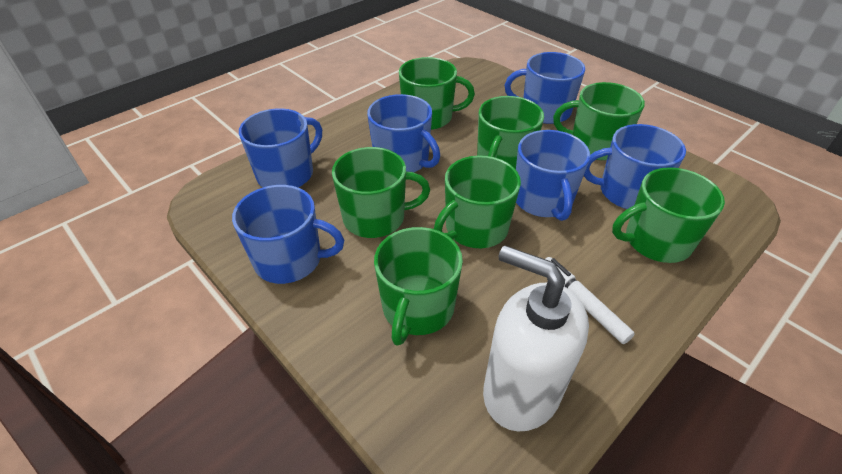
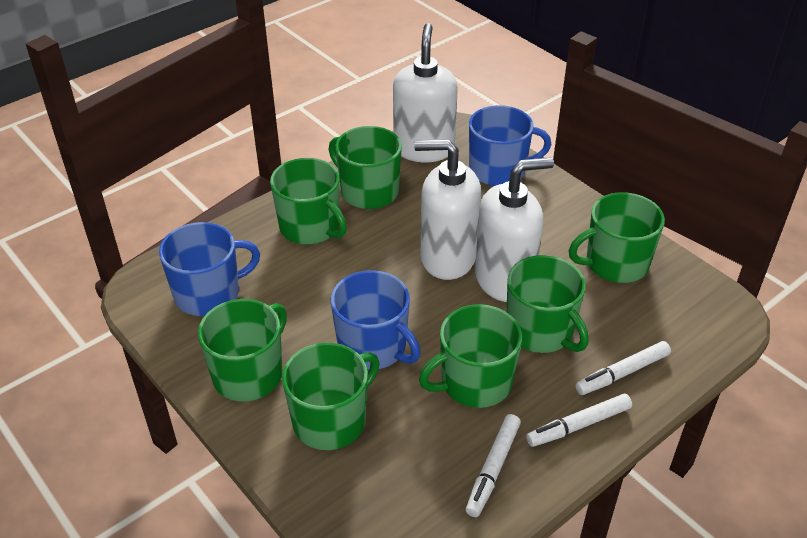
blue mug: 6 -> 3
white marker: 1 -> 3
white soap dispenser: 1 -> 3

